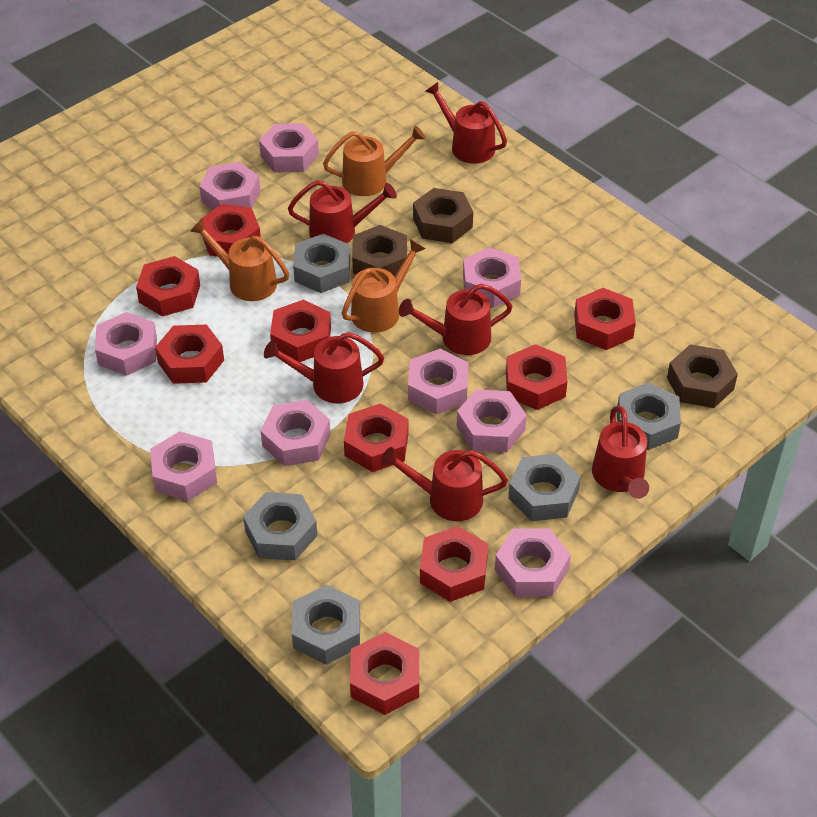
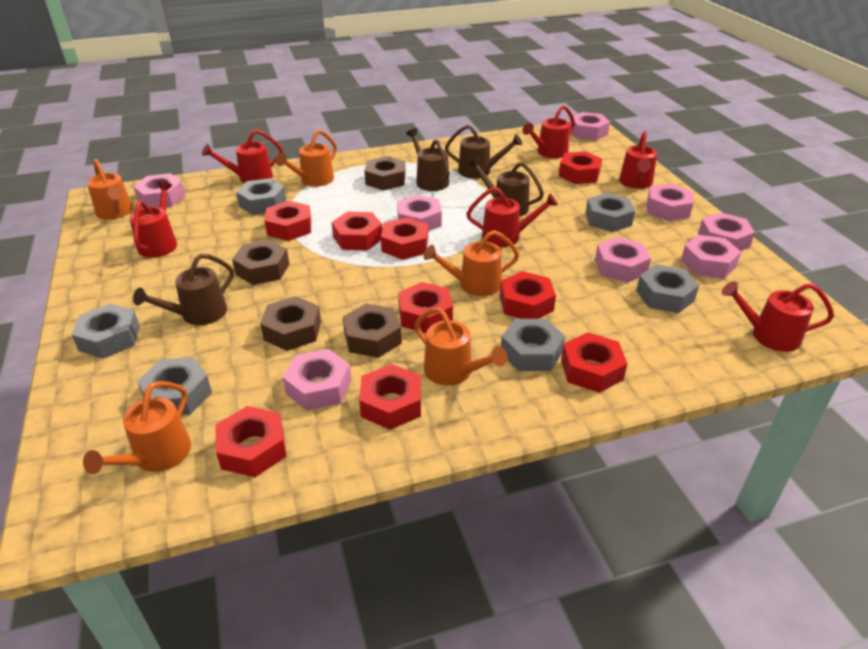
brown nut: 3 -> 4
brown watering can: 0 -> 4
grey nut: 5 -> 6
orange watering can: 3 -> 5
pink nut: 9 -> 8

